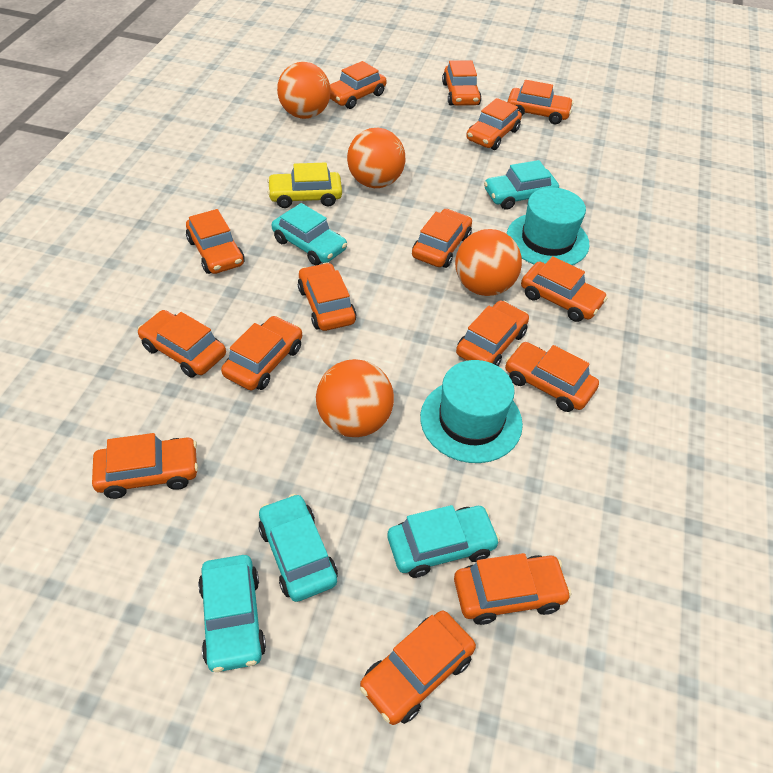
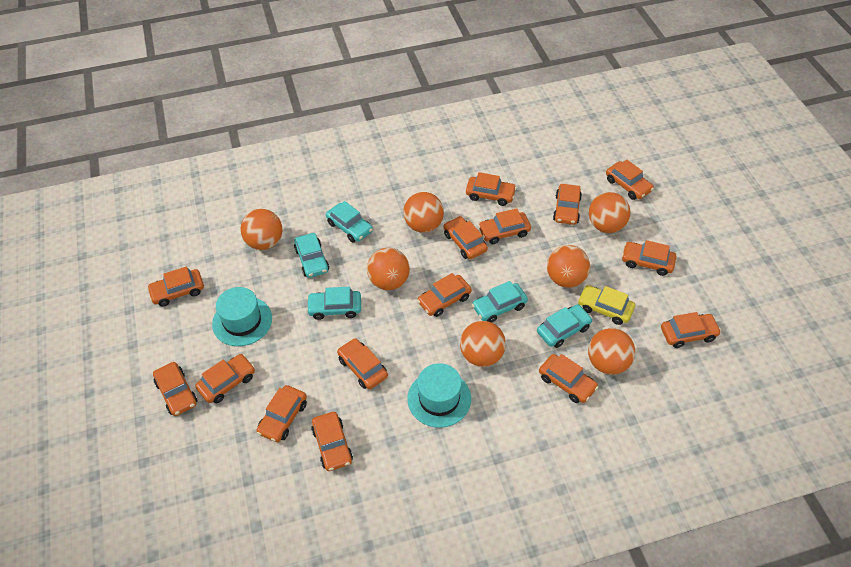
orange ball: 4 -> 7

